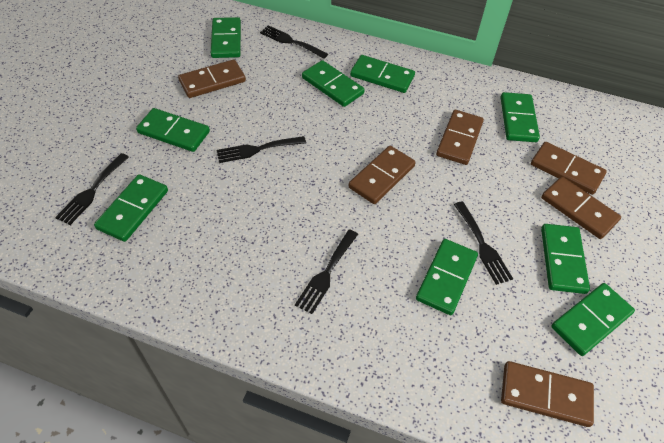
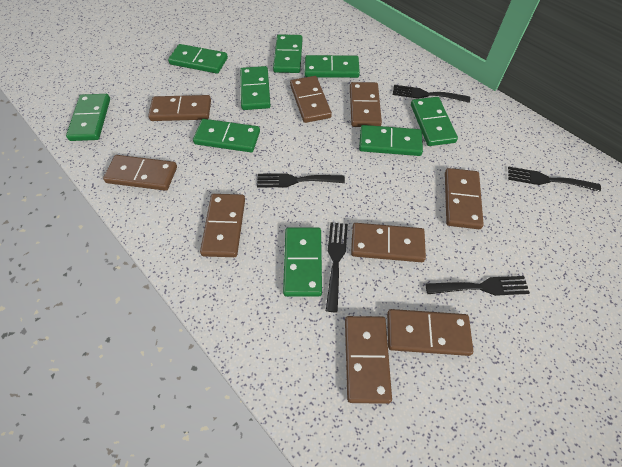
brown domino: 6 -> 9

